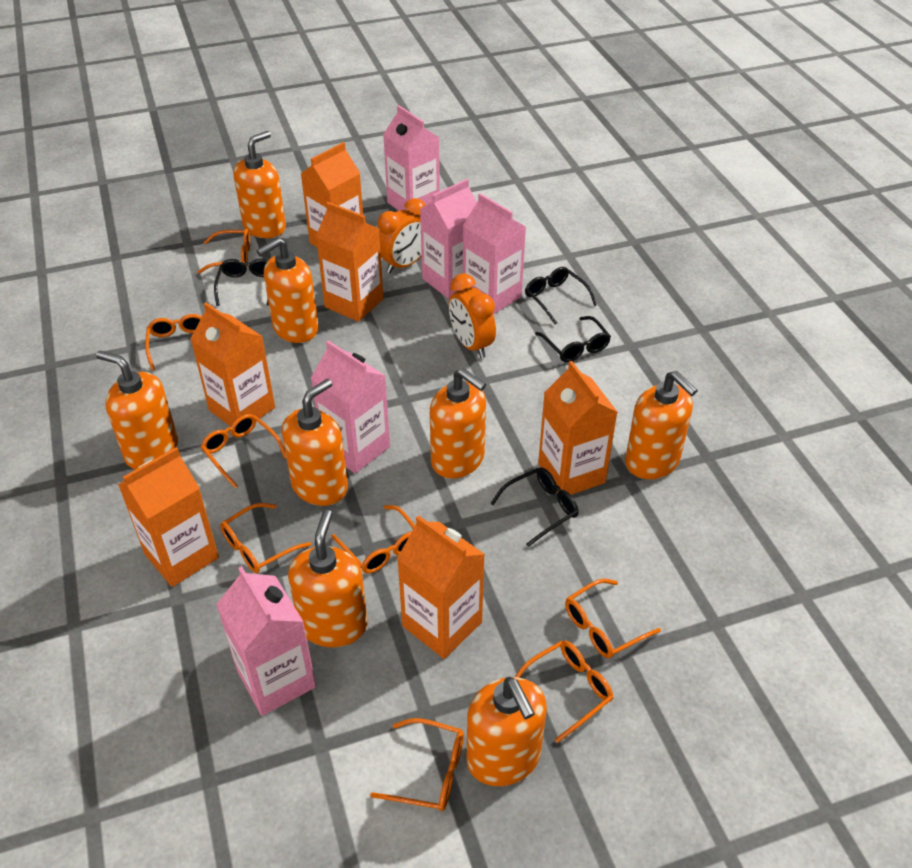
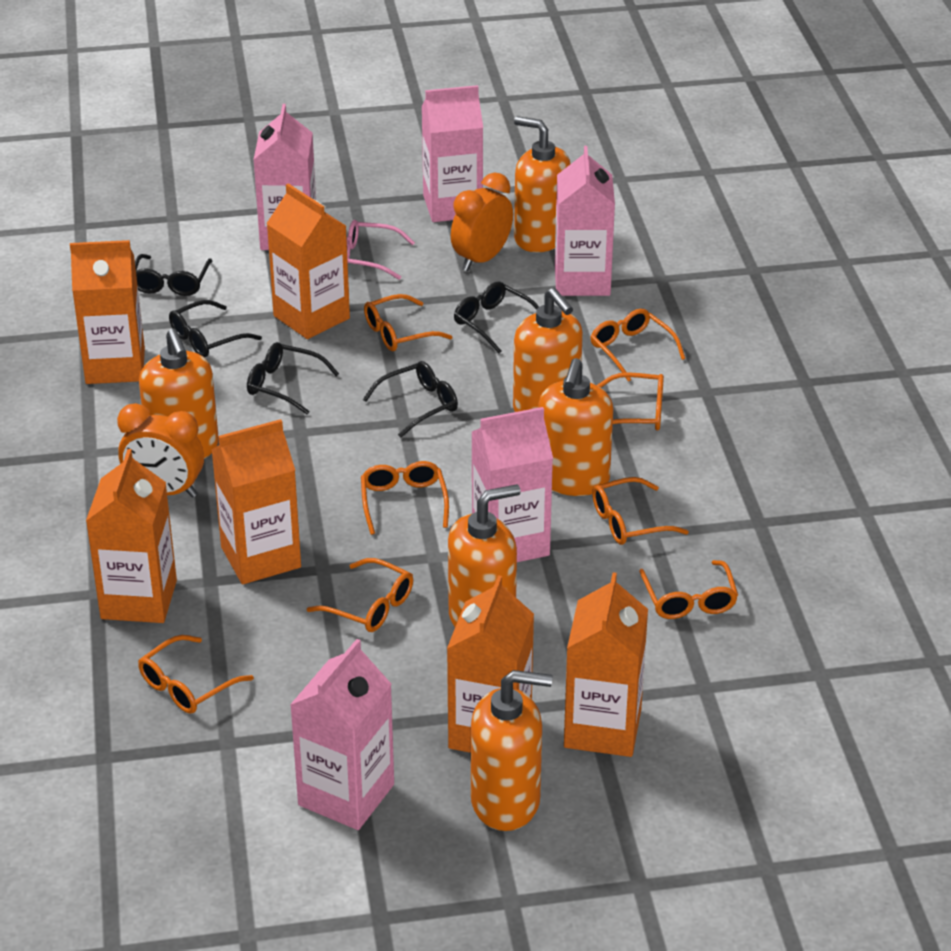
black glasses: 4 -> 5
orange soap dispenser: 8 -> 6
pink glasses: 0 -> 1

